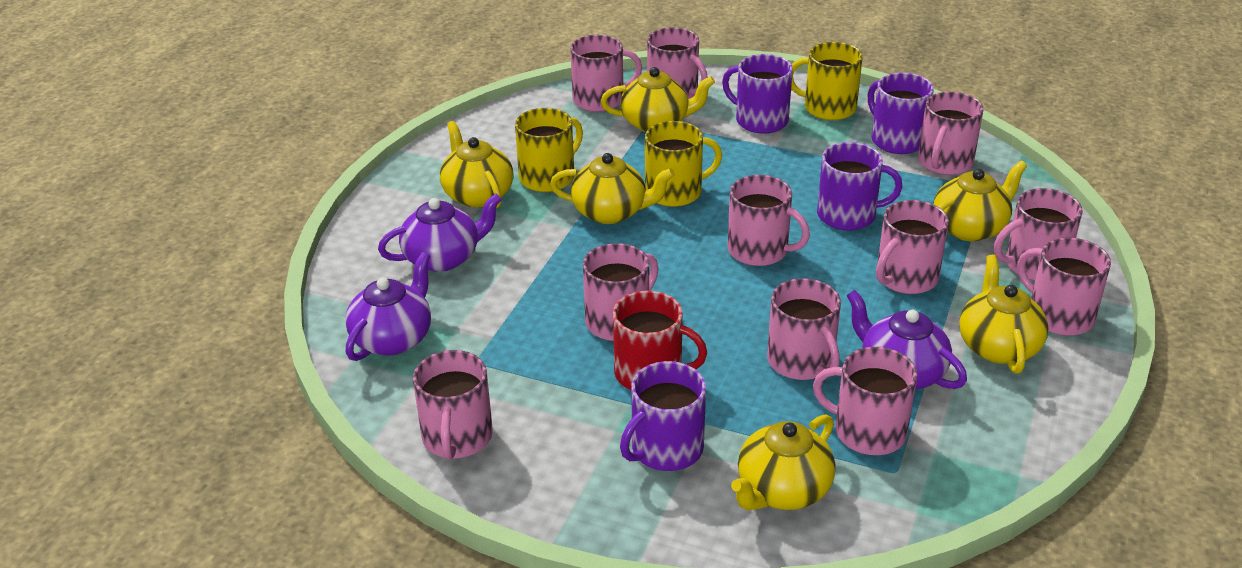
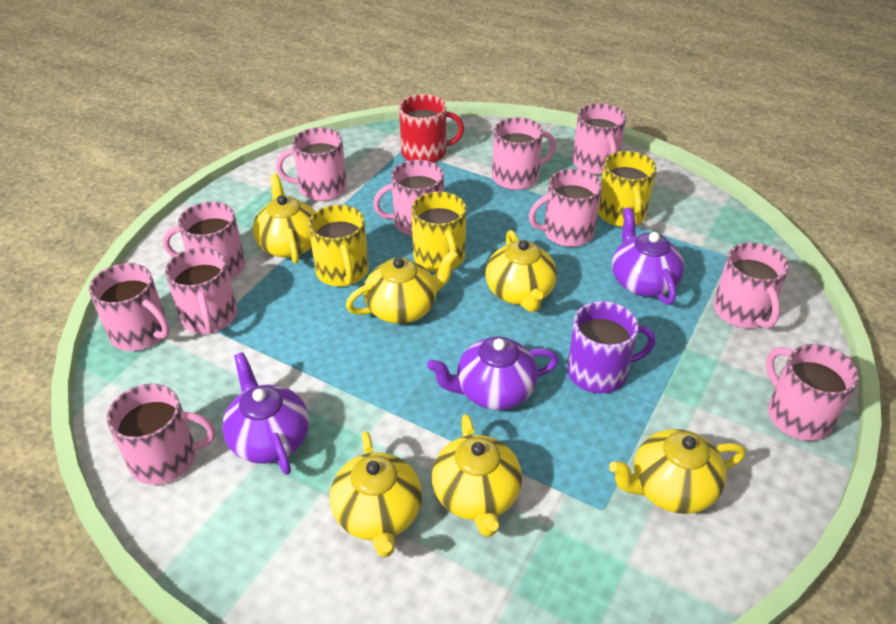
purple mug: 4 -> 1

